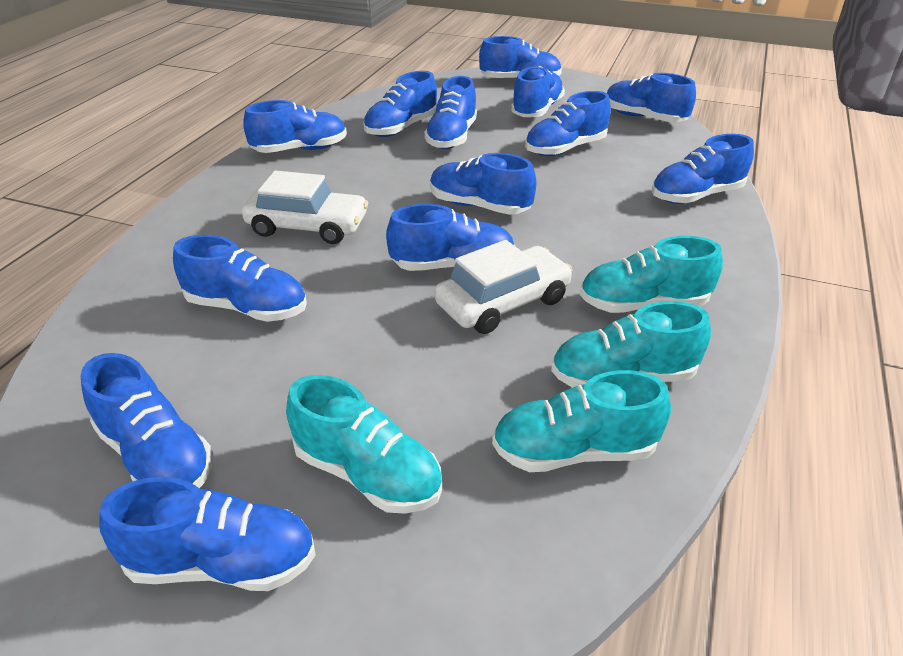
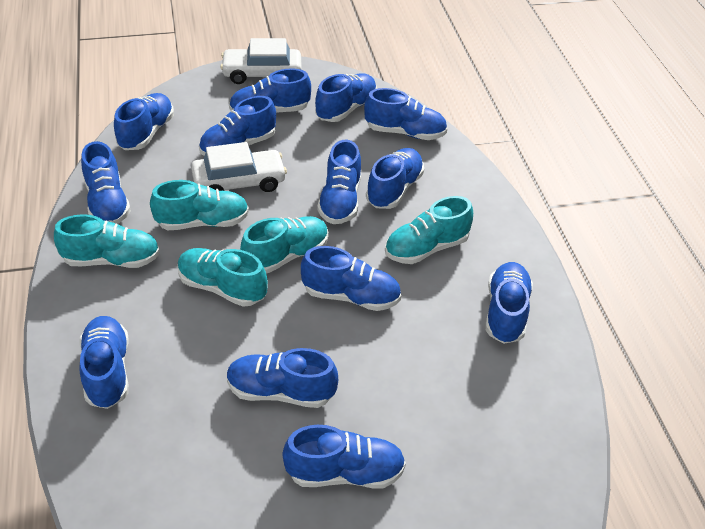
turquoise shoe: 4 -> 5

